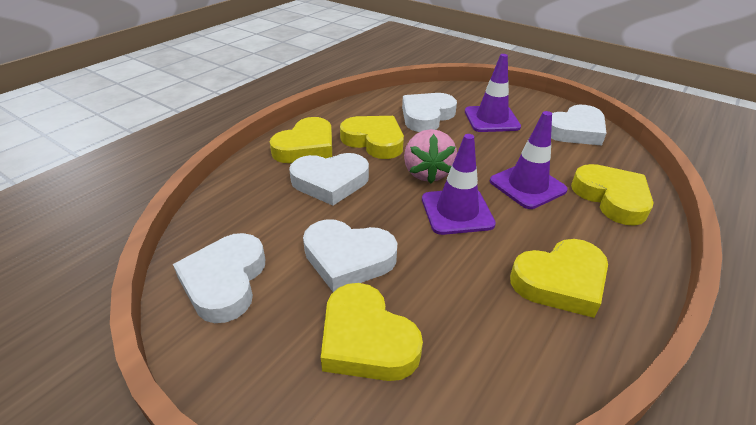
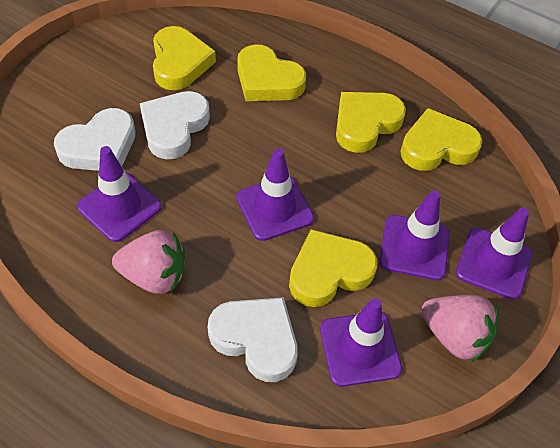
pink strawberry: 1 -> 2
purple traffic cone: 3 -> 5
white heart: 5 -> 3

